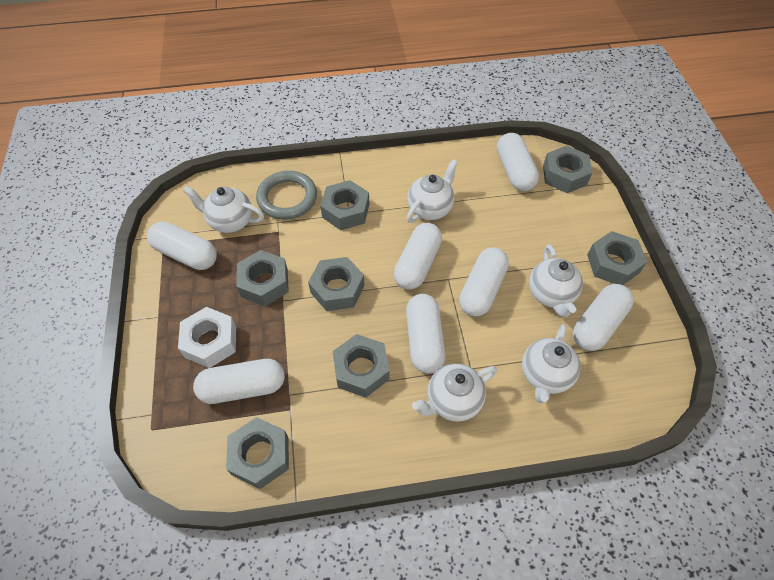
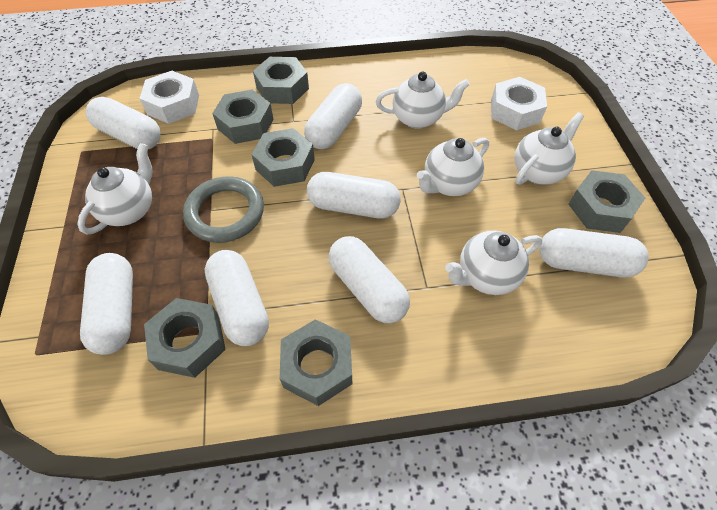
grey nut: 7 -> 6
white nut: 1 -> 2

